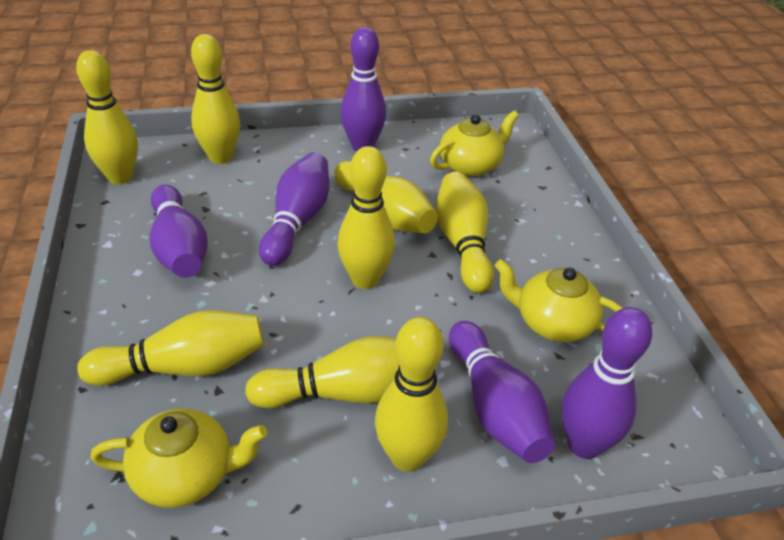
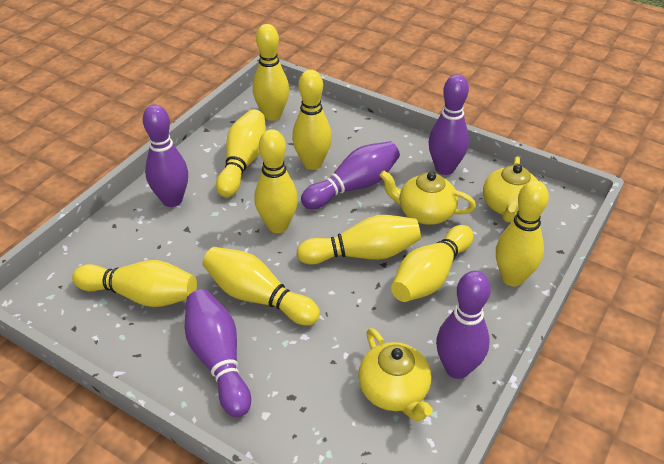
yellow bowling pin: 8 -> 9

